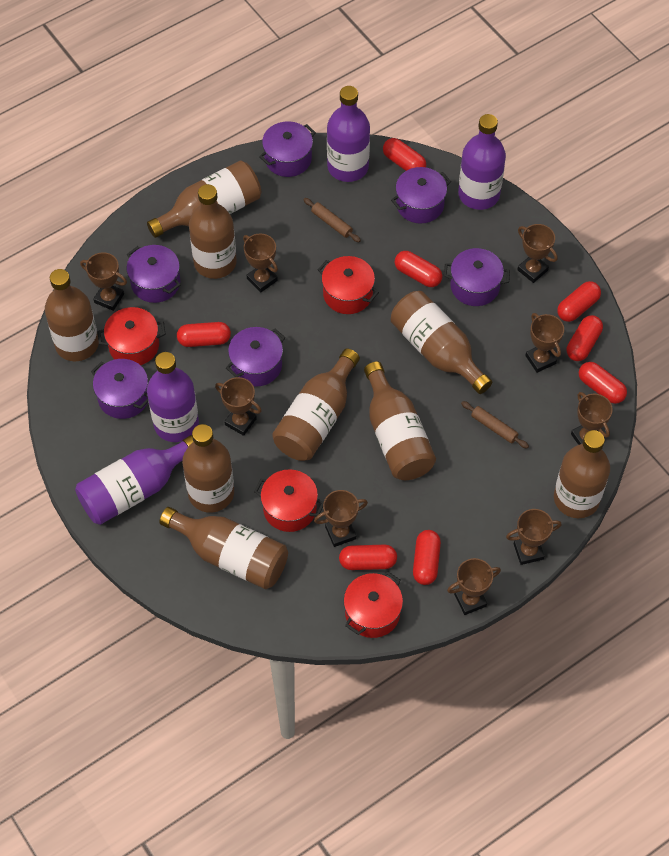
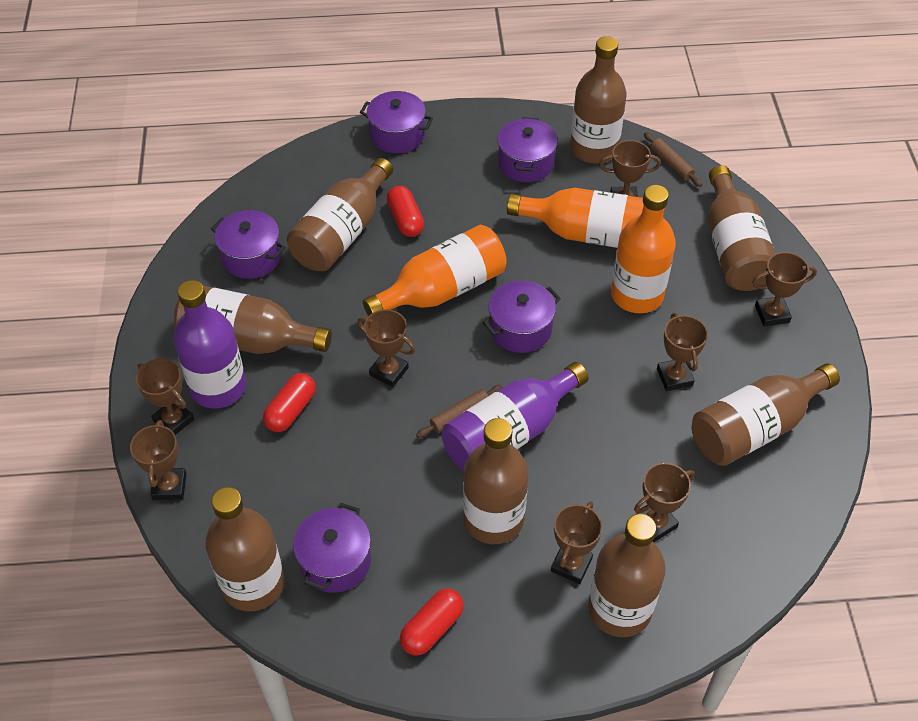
brown bottle: 9 -> 8
brown trophy: 9 -> 8
orange bottle: 0 -> 3
purple bottle: 4 -> 2
purple pot: 6 -> 5
red capsule: 8 -> 3
red pot: 4 -> 0

